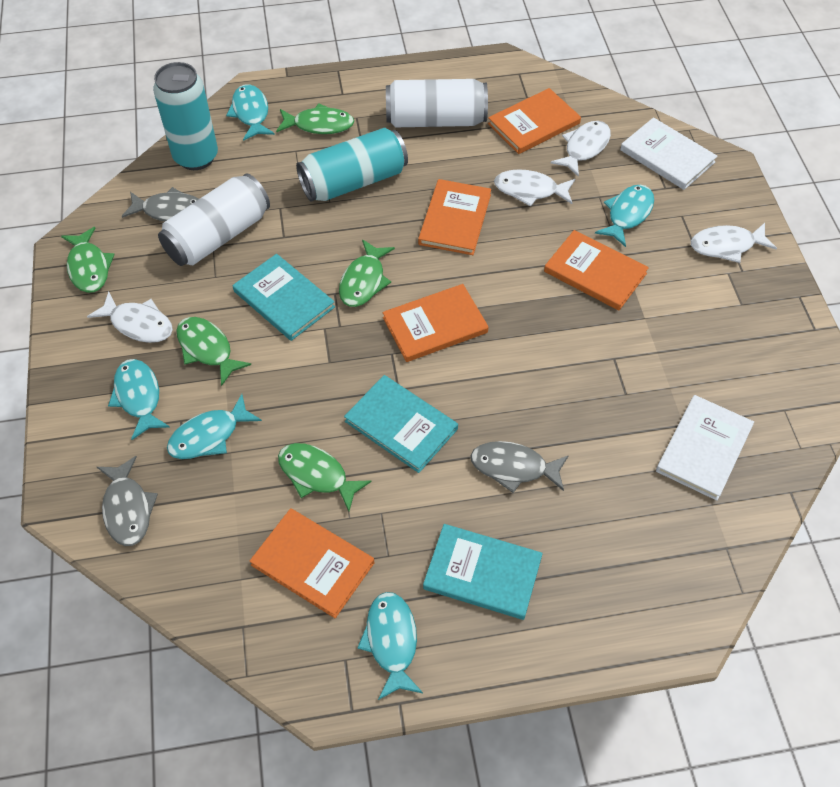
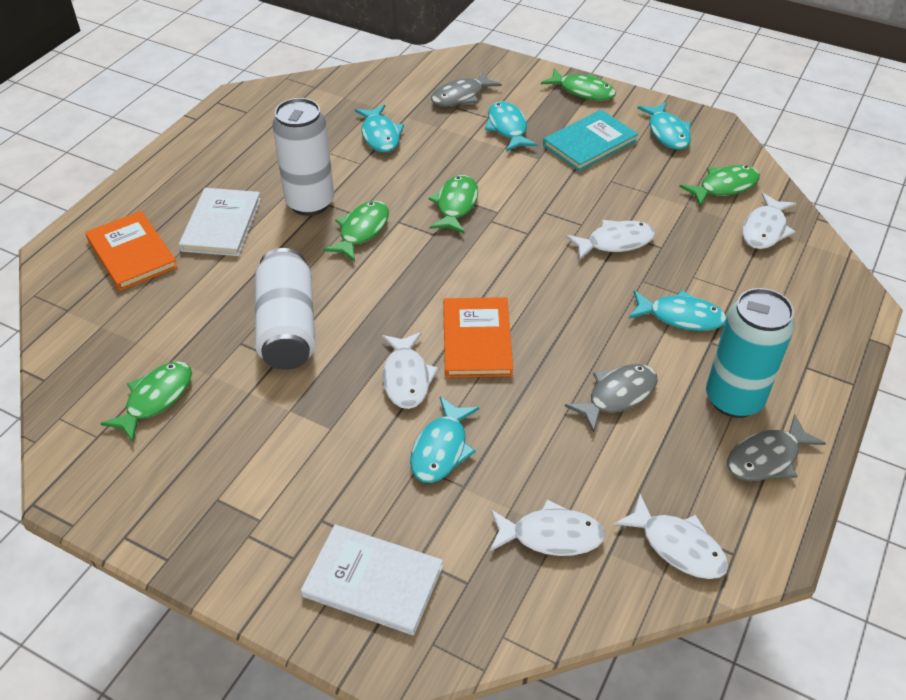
orange book: 5 -> 2
turquoise book: 3 -> 1
turquoise can: 2 -> 1
white fish: 4 -> 5

